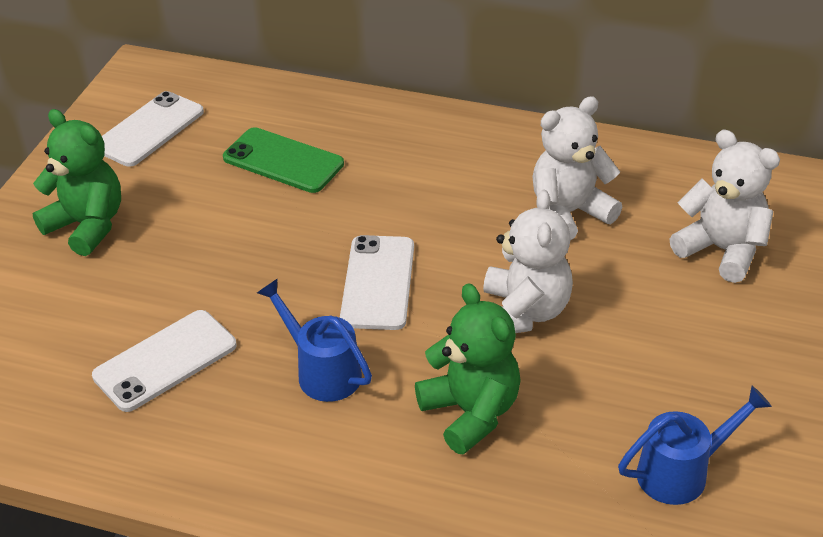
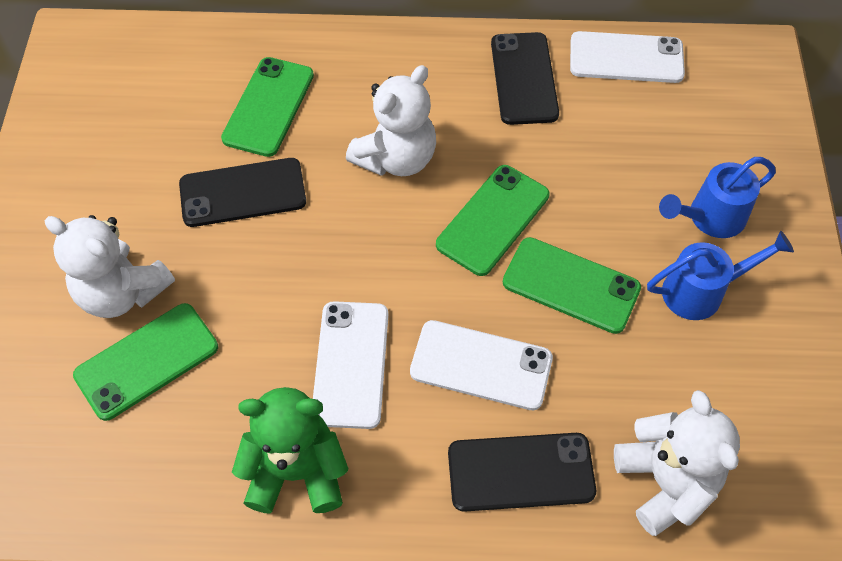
black phone: 0 -> 3
green phone: 1 -> 4
green teddy bear: 2 -> 1

